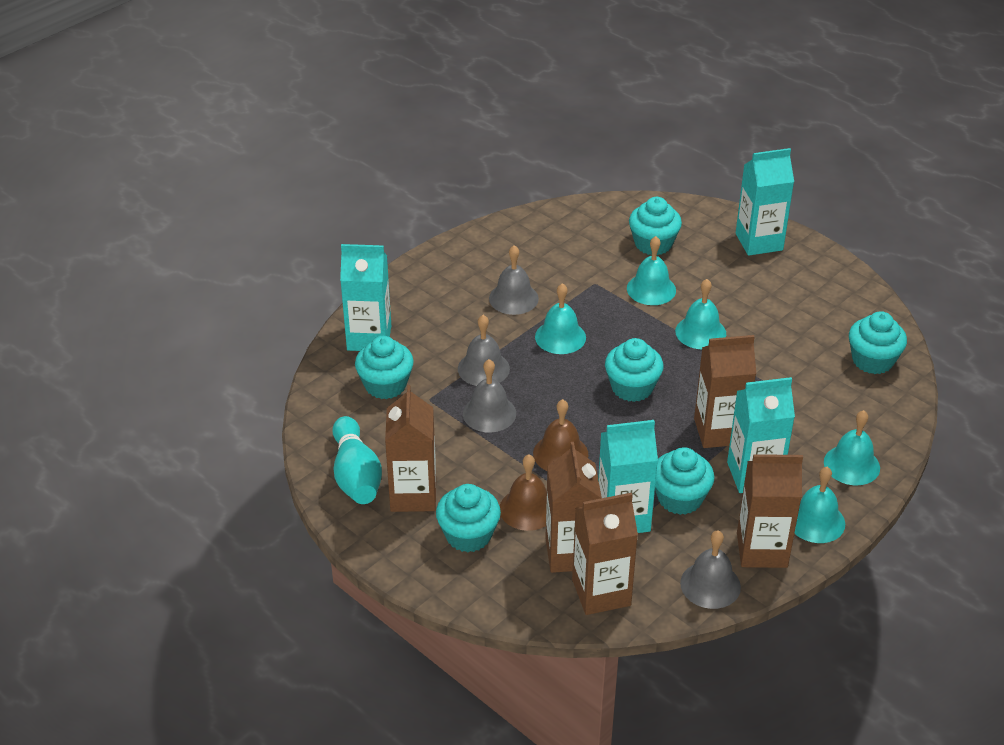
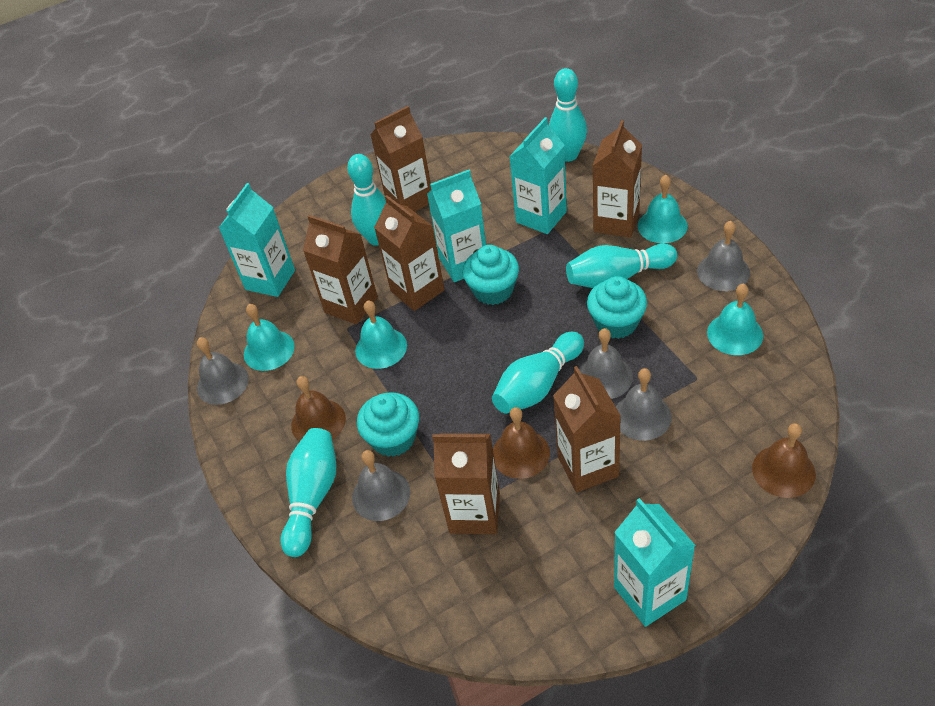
brown bell: 2 -> 3
brown carton: 5 -> 6
grey bell: 4 -> 5
turquoise bell: 5 -> 4
turquoise bowling pin: 1 -> 5
turquoise cupcake: 6 -> 3

